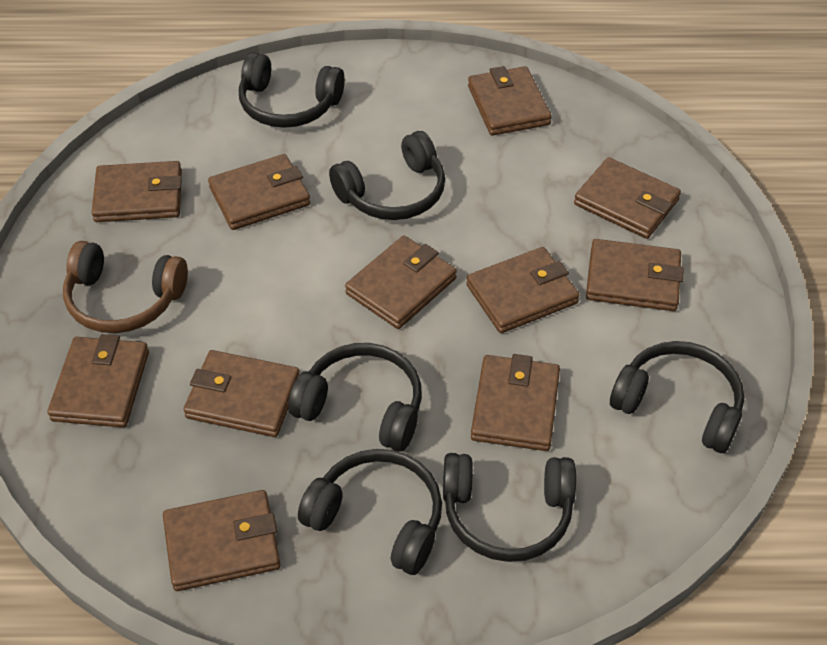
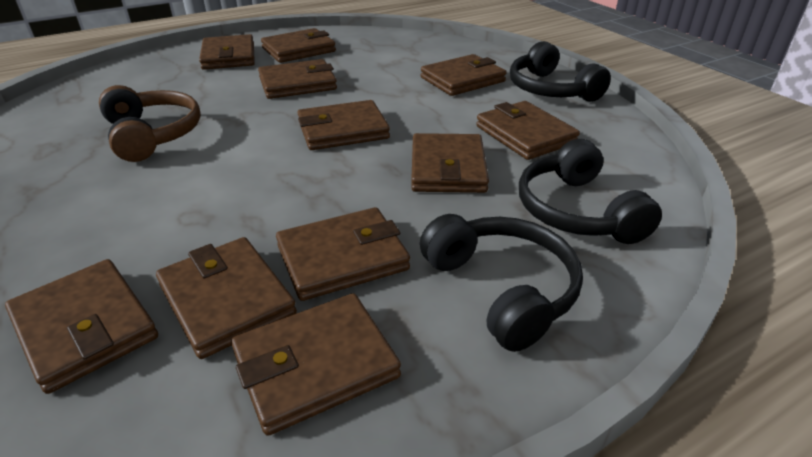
black headphones: 6 -> 3

